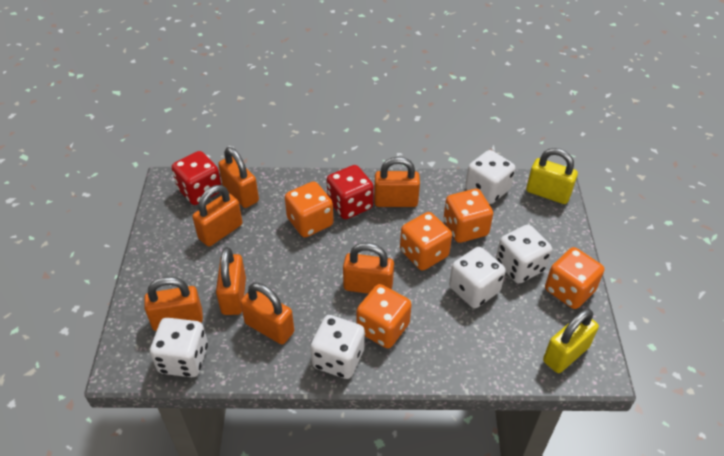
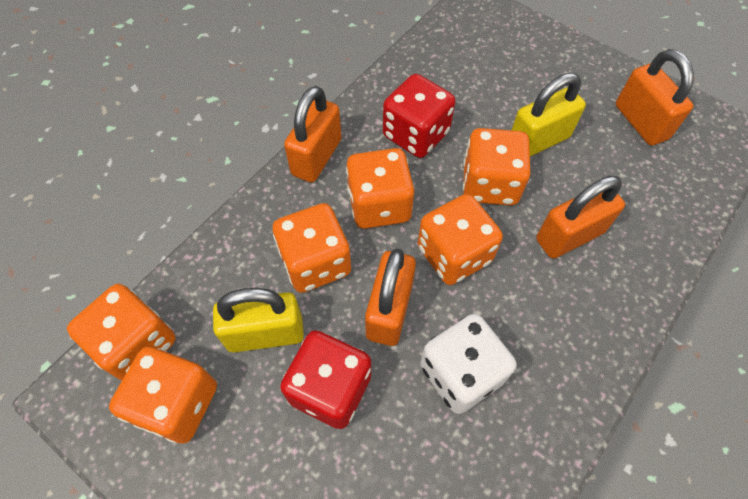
orange dice: 5 -> 6
orange padlock: 7 -> 4
white dice: 5 -> 1

